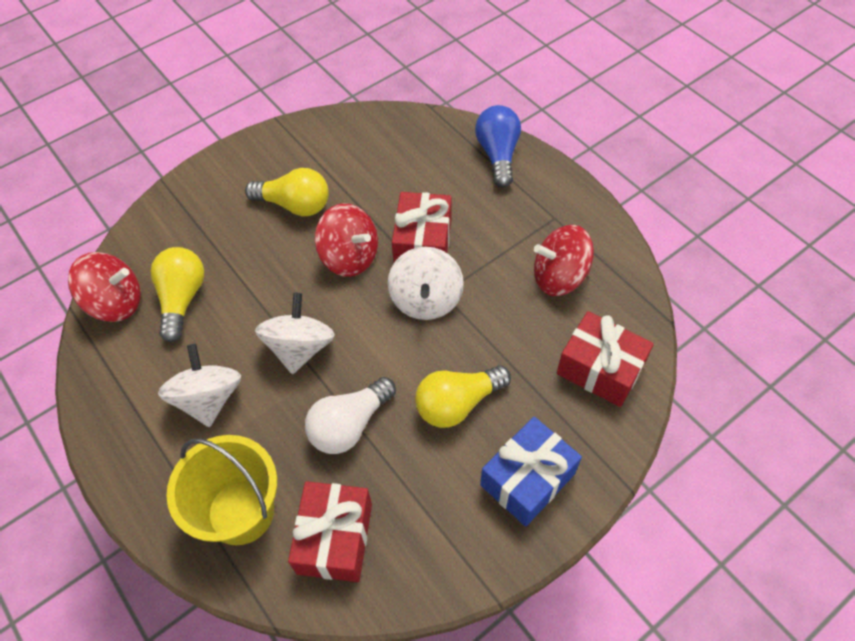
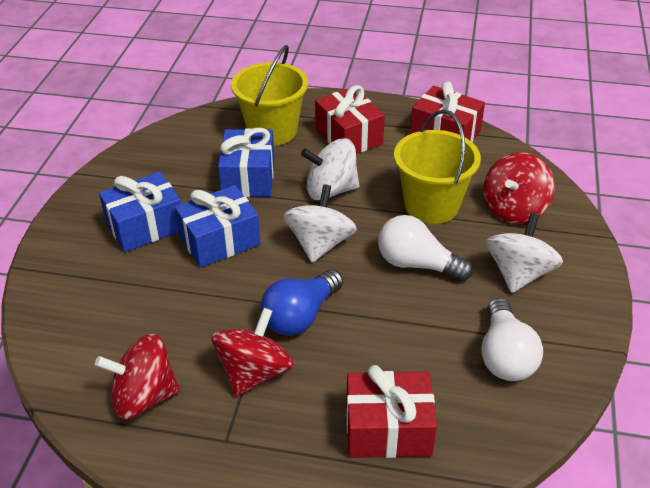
blue gift: 1 -> 3
white light bulb: 1 -> 2
yellow bucket: 1 -> 2
yellow light bulb: 3 -> 0

